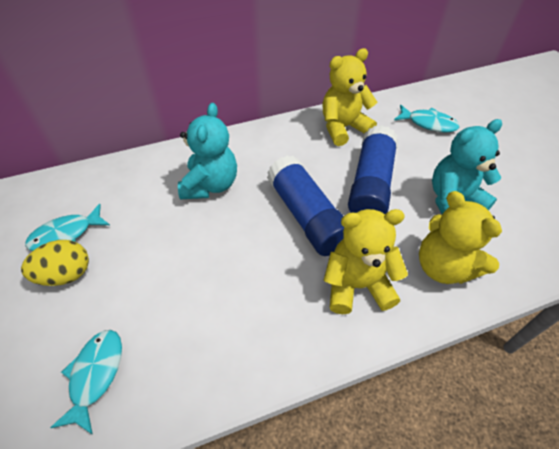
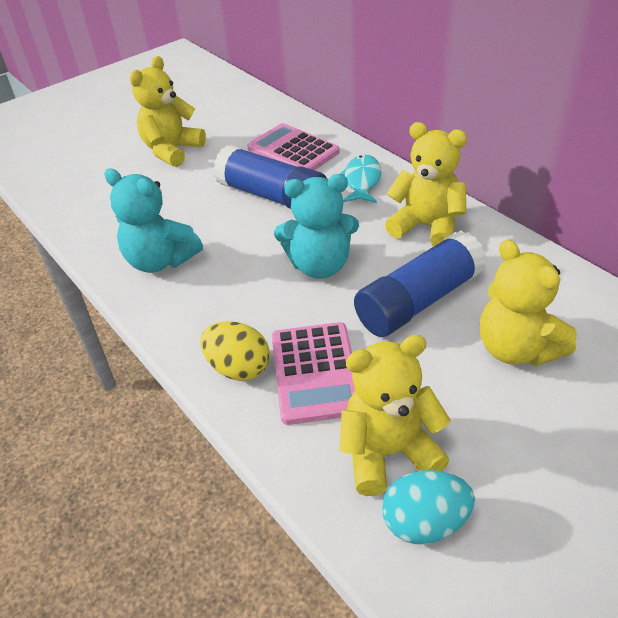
pink calculator: 0 -> 2
turquoise egg: 0 -> 1
turquoise fish: 3 -> 1
yellow teddy bear: 3 -> 4

